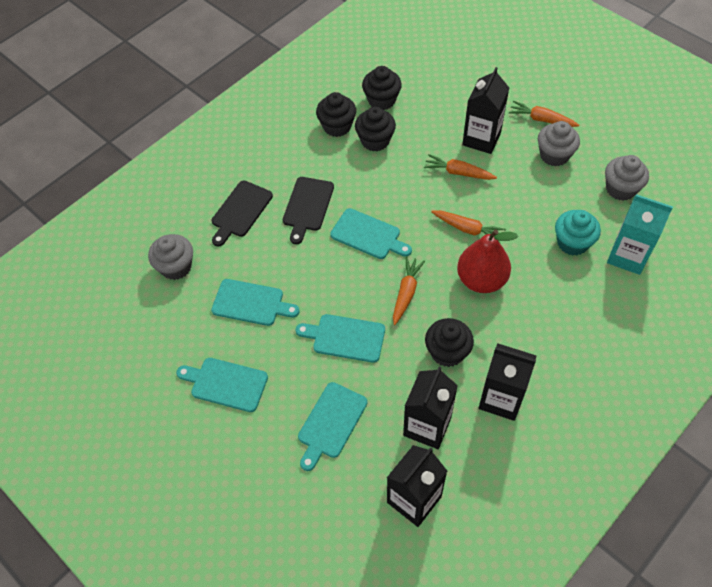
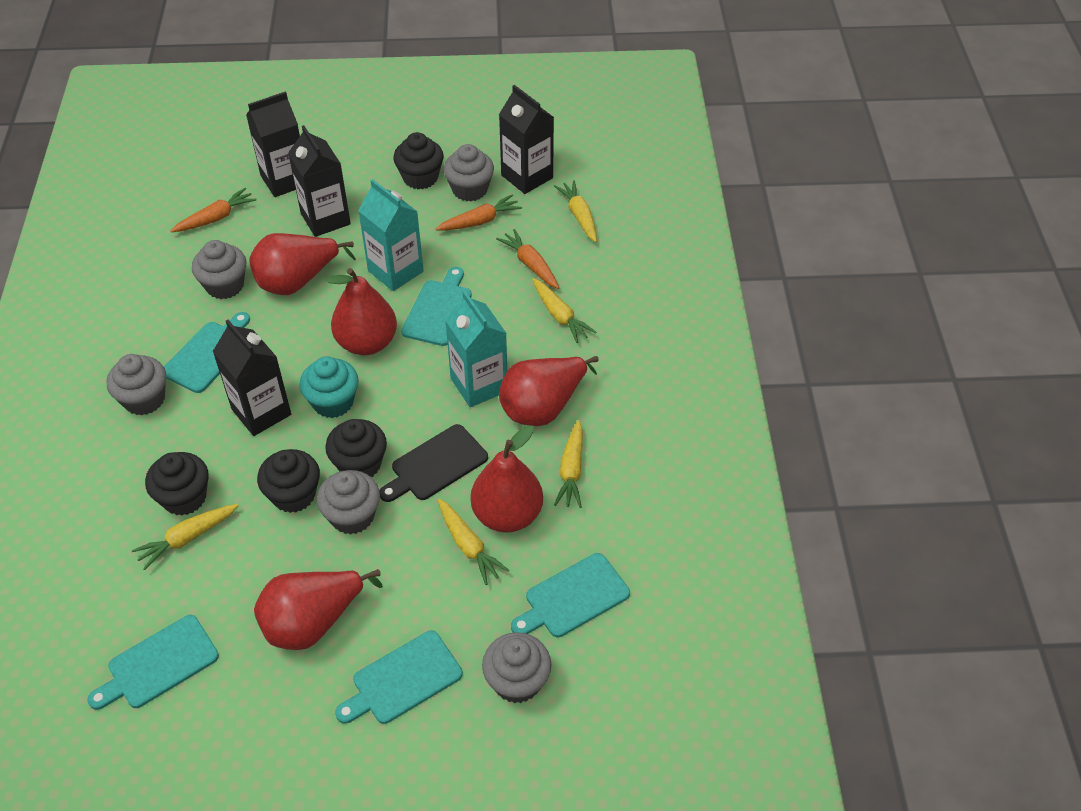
black cutting board: 2 -> 1
grey cupcake: 3 -> 5
orange carrot: 4 -> 3
red pear: 1 -> 5
turquoise carton: 1 -> 2
yellow carrot: 0 -> 5

